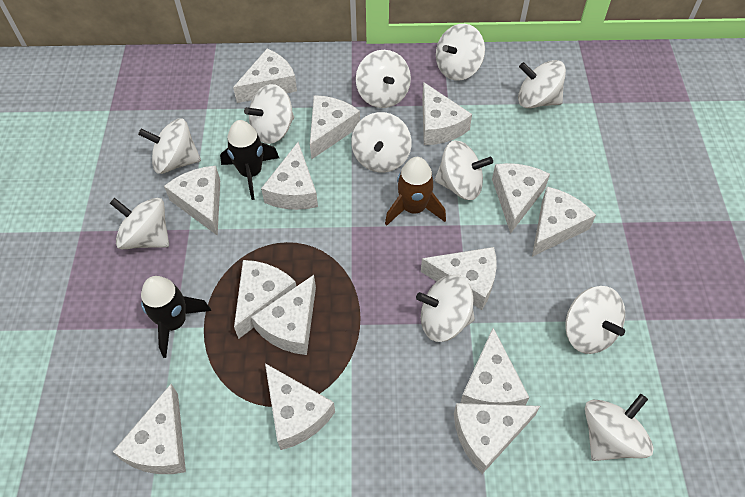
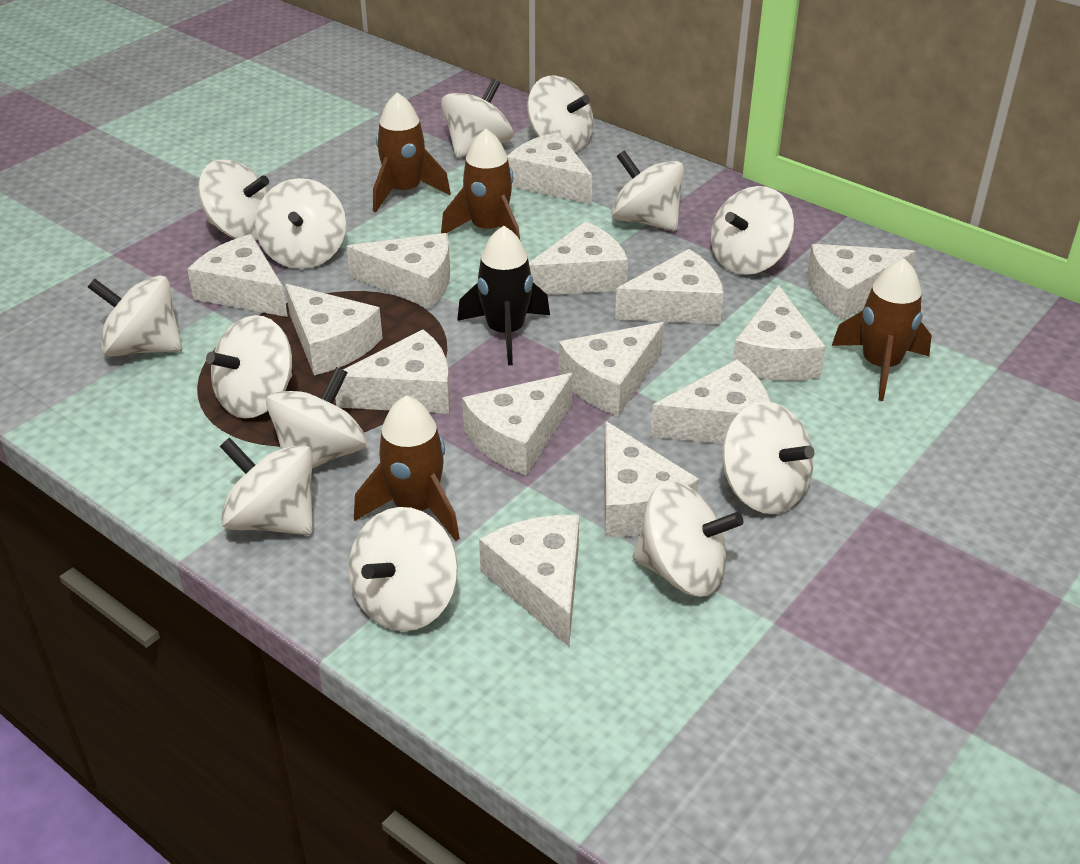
black rocket: 2 -> 1
brown rocket: 1 -> 4
white spinning top: 11 -> 13

